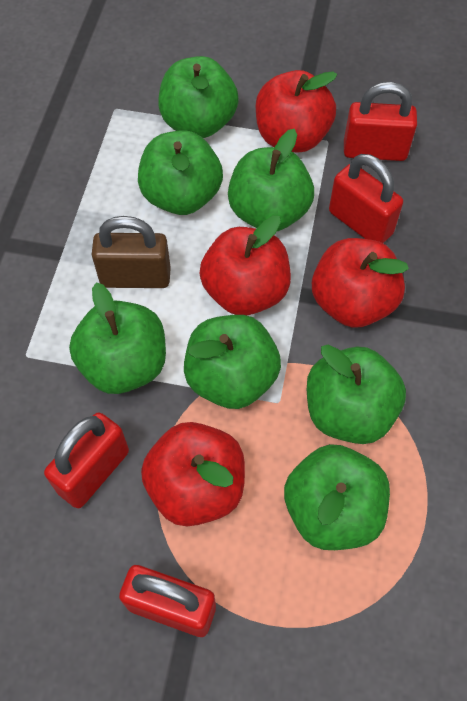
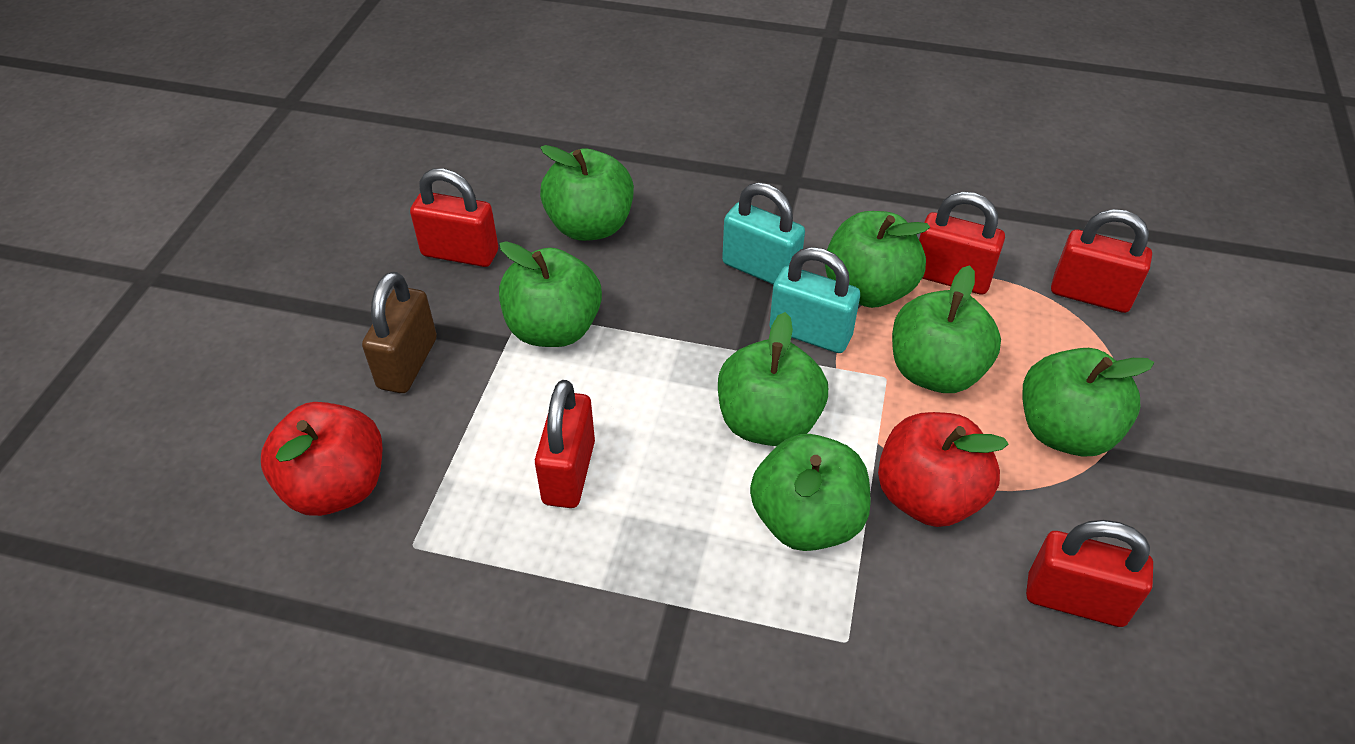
red apple: 4 -> 2
red padlock: 4 -> 5
turquoise padlock: 0 -> 2

